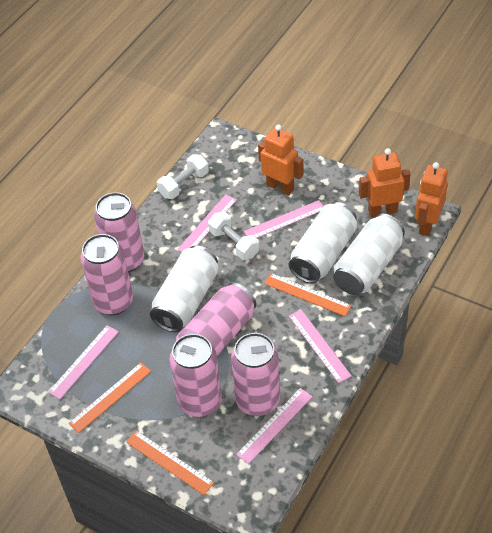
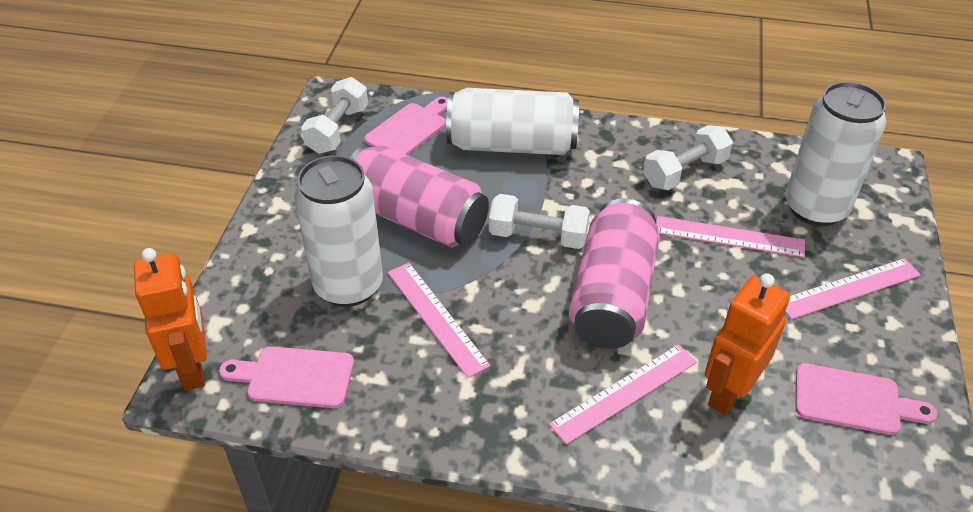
orange robot: 3 -> 2
orange ruler: 3 -> 0
pink can: 5 -> 2
pink cutting board: 0 -> 3
pink ruler: 5 -> 4
white dumbbell: 2 -> 3

